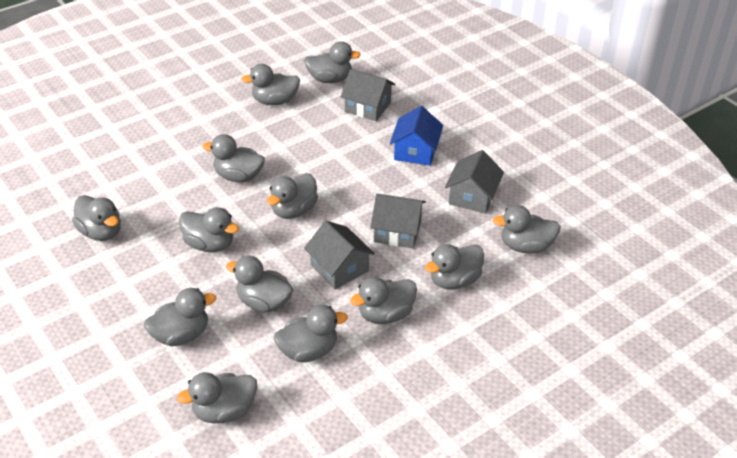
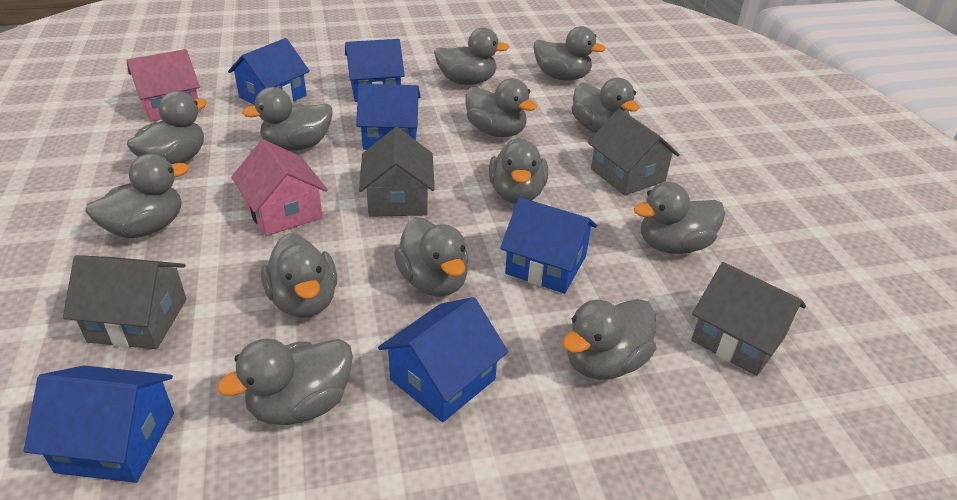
blue house: 1 -> 6
pink house: 0 -> 2

